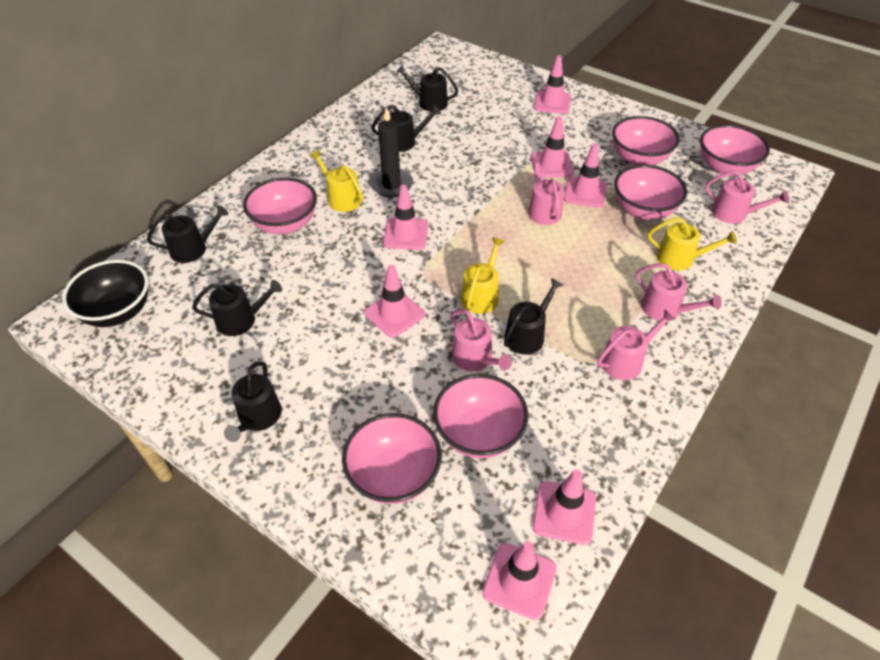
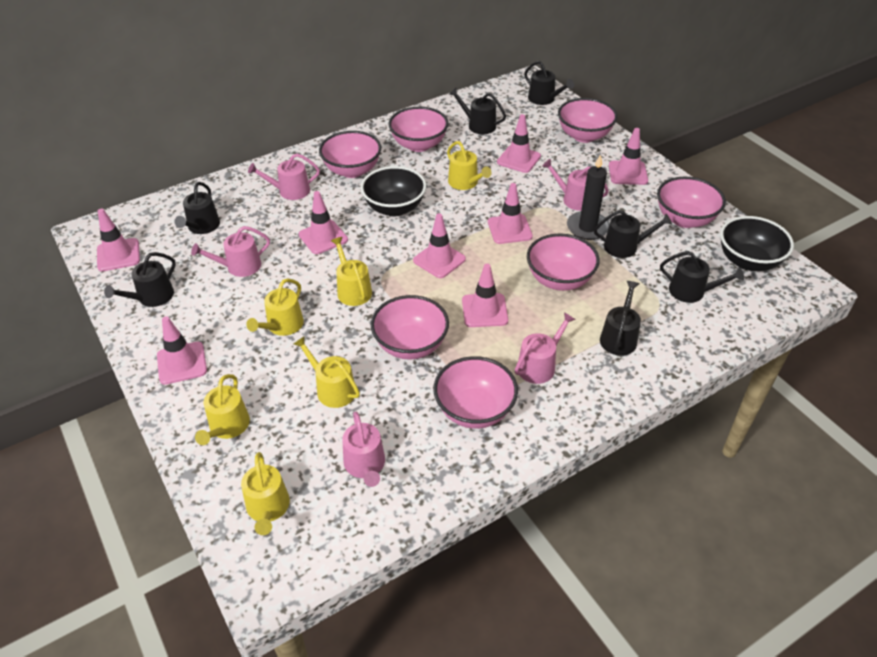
black bowl: 1 -> 2
black watering can: 6 -> 7
pink bowl: 6 -> 7
pink traffic cone: 7 -> 8
yellow watering can: 3 -> 6

